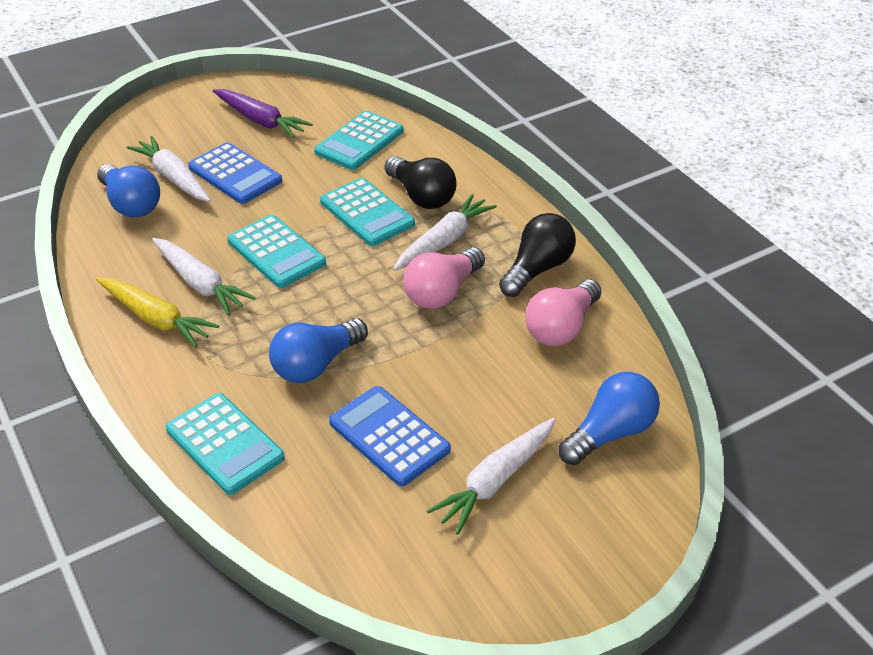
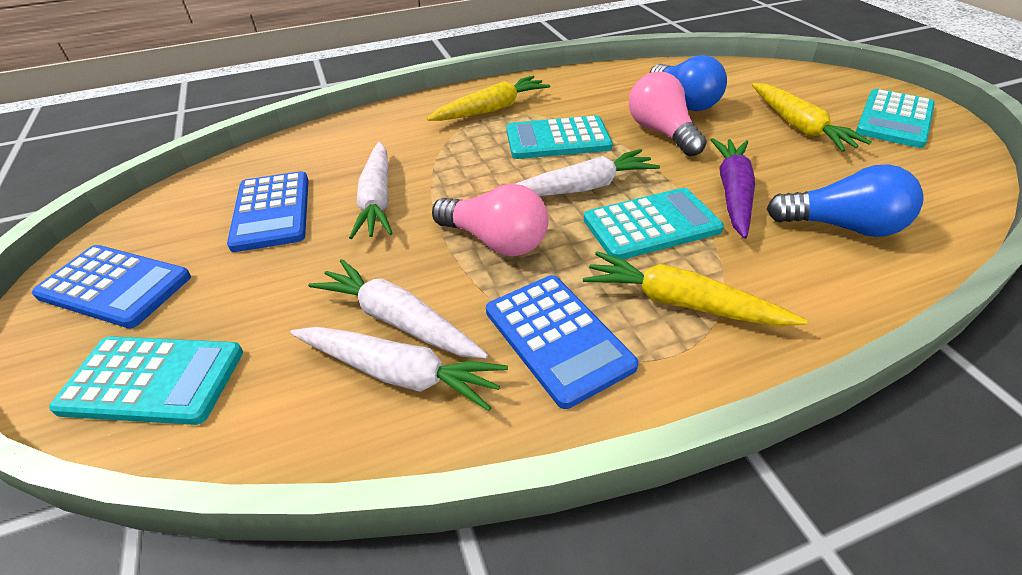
black light bulb: 2 -> 0
blue calculator: 2 -> 3
blue light bulb: 3 -> 2
yellow carrot: 1 -> 3

